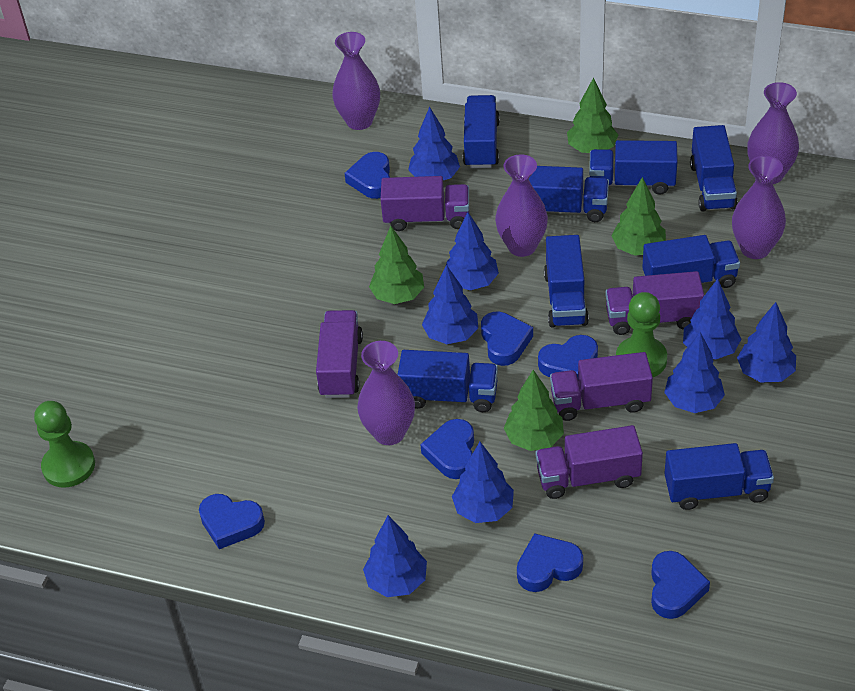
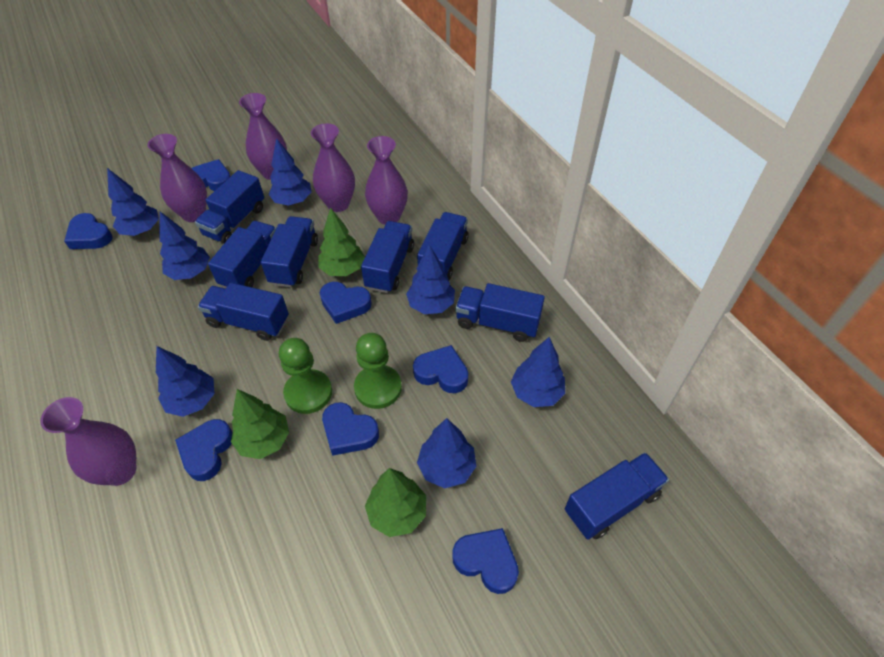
blue tree: 8 -> 7
green tree: 4 -> 3
purple truck: 5 -> 0

